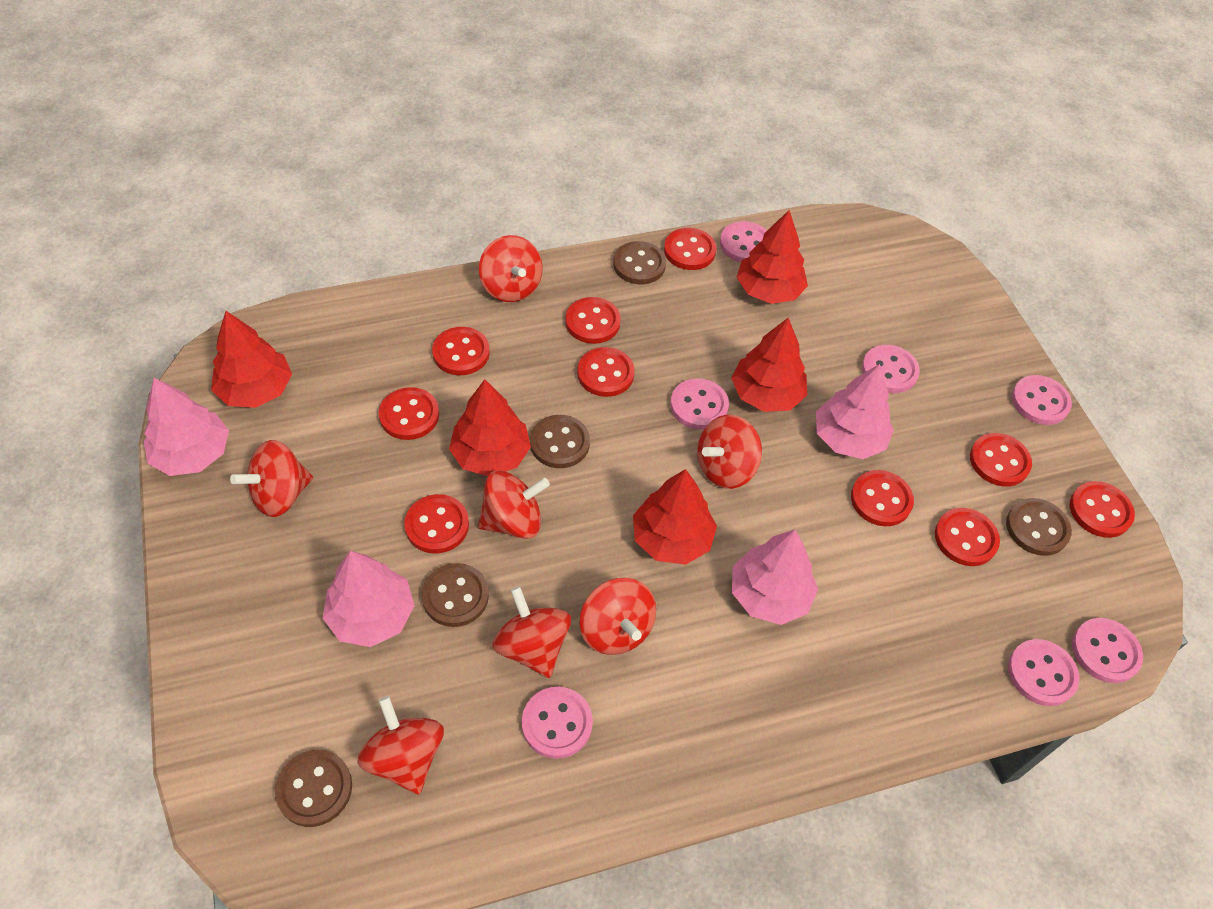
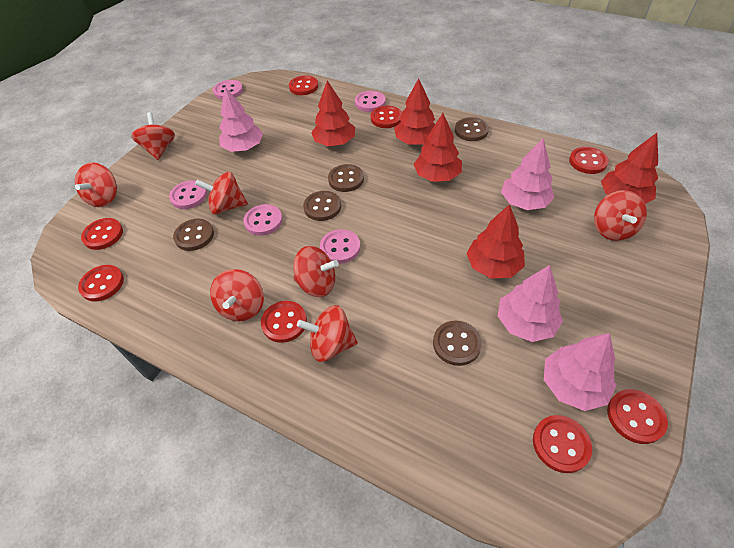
pink button: 7 -> 5
red button: 10 -> 8

